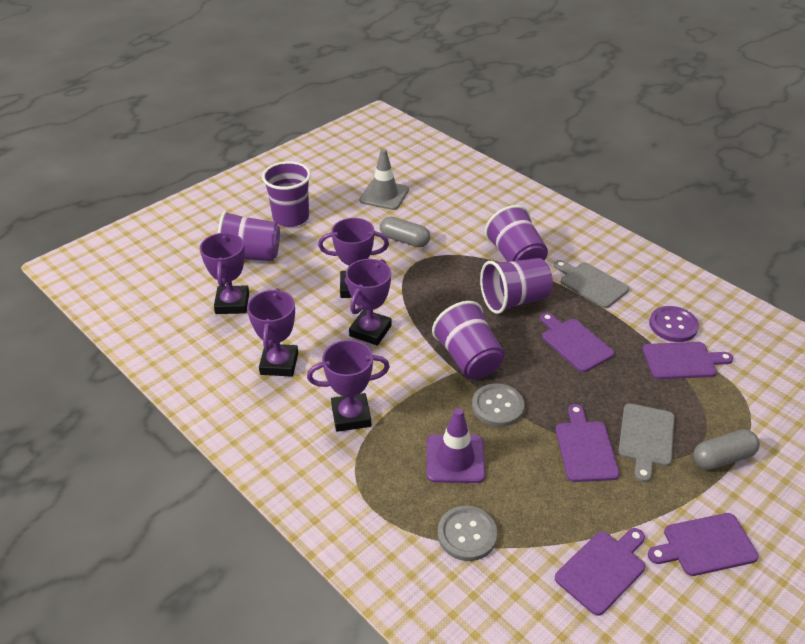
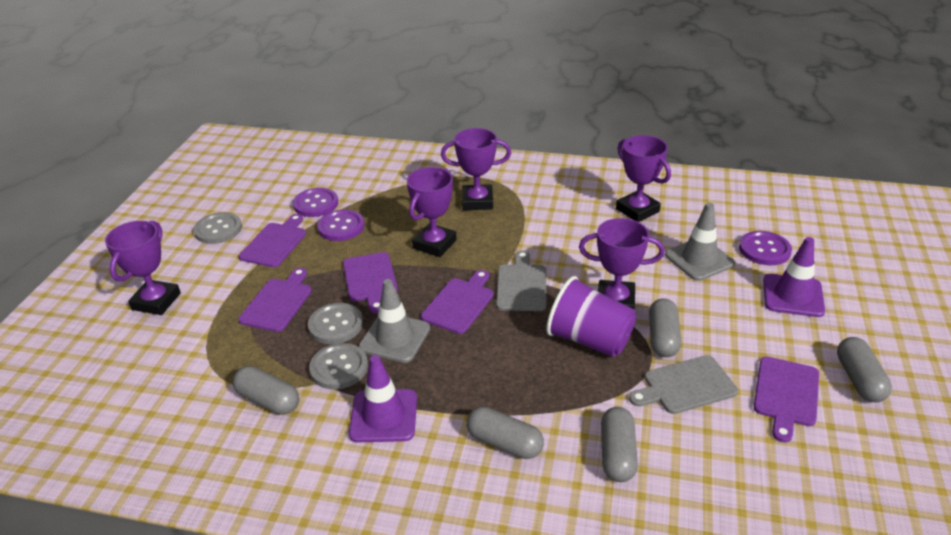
grey button: 2 -> 3
grey capsule: 2 -> 5
grey traffic cone: 1 -> 2
purple button: 1 -> 3
purple cup: 5 -> 1
purple traffic cone: 1 -> 2

